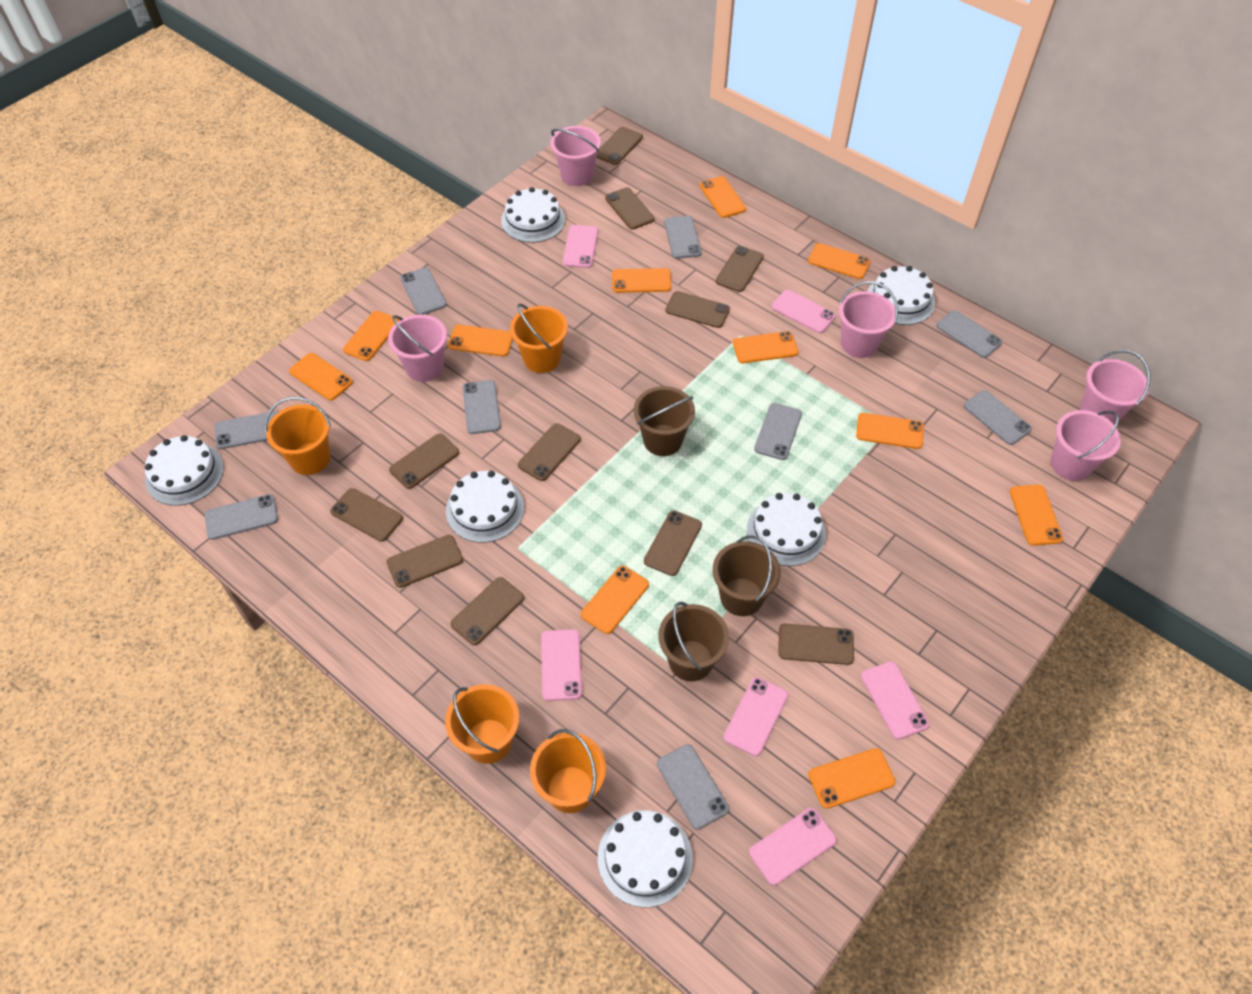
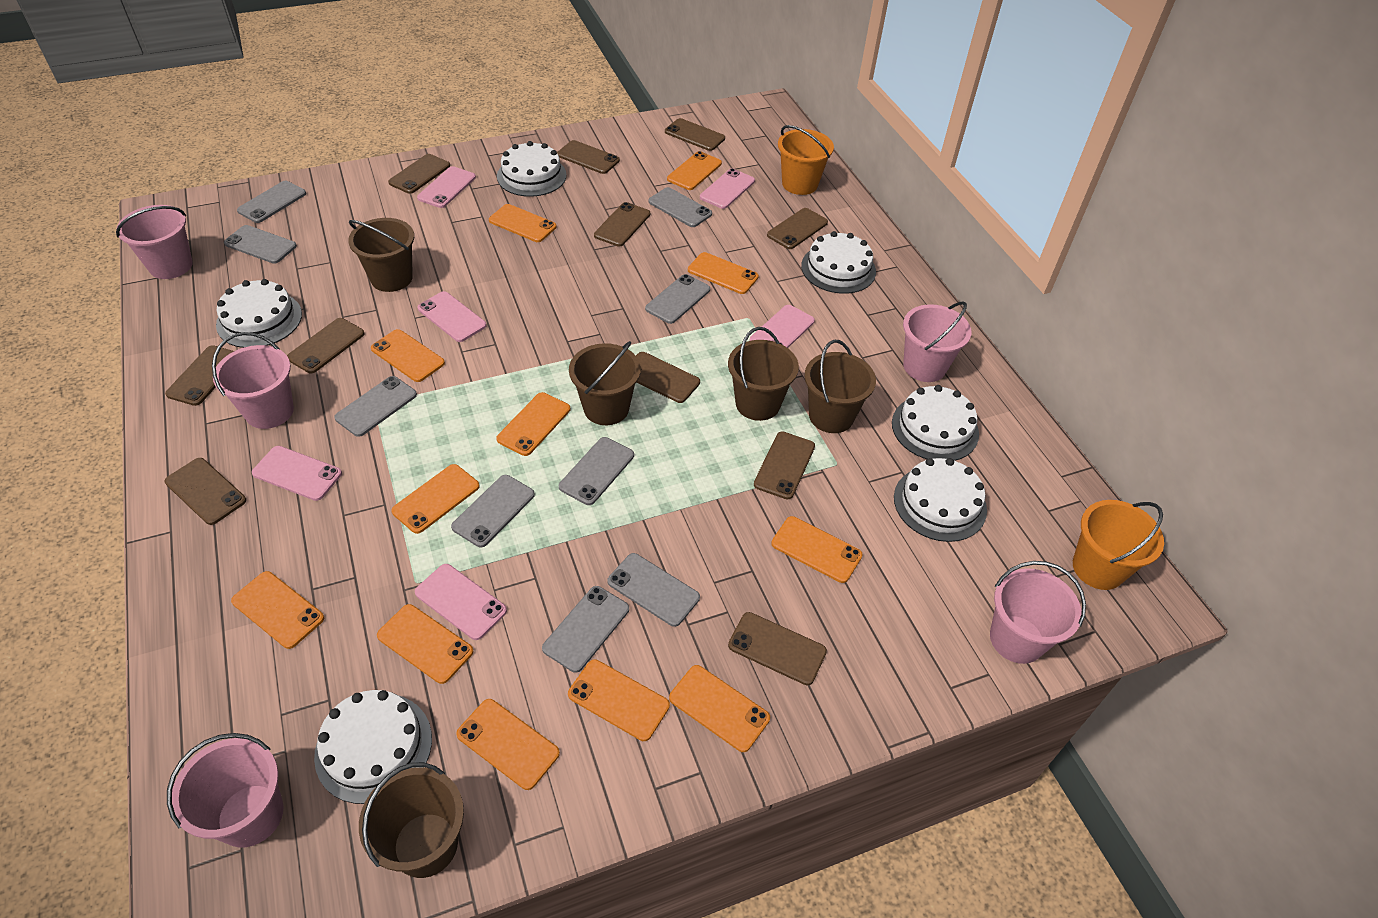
brown bucket: 3 -> 5
orange bucket: 4 -> 2
orange phone: 11 -> 12

